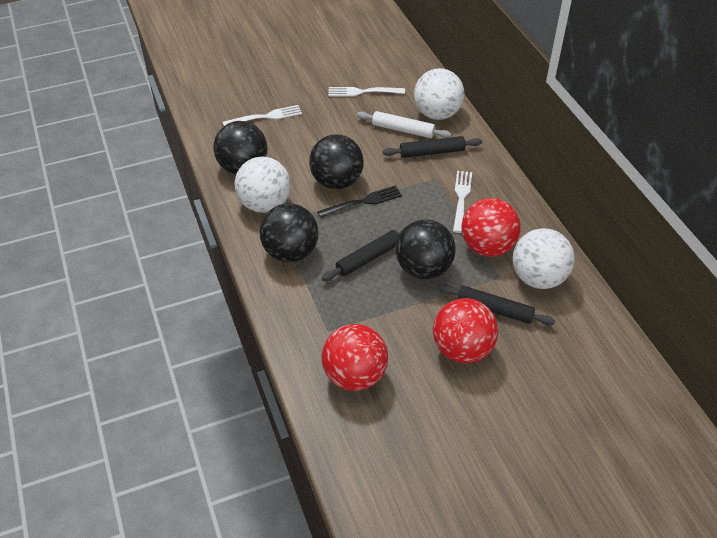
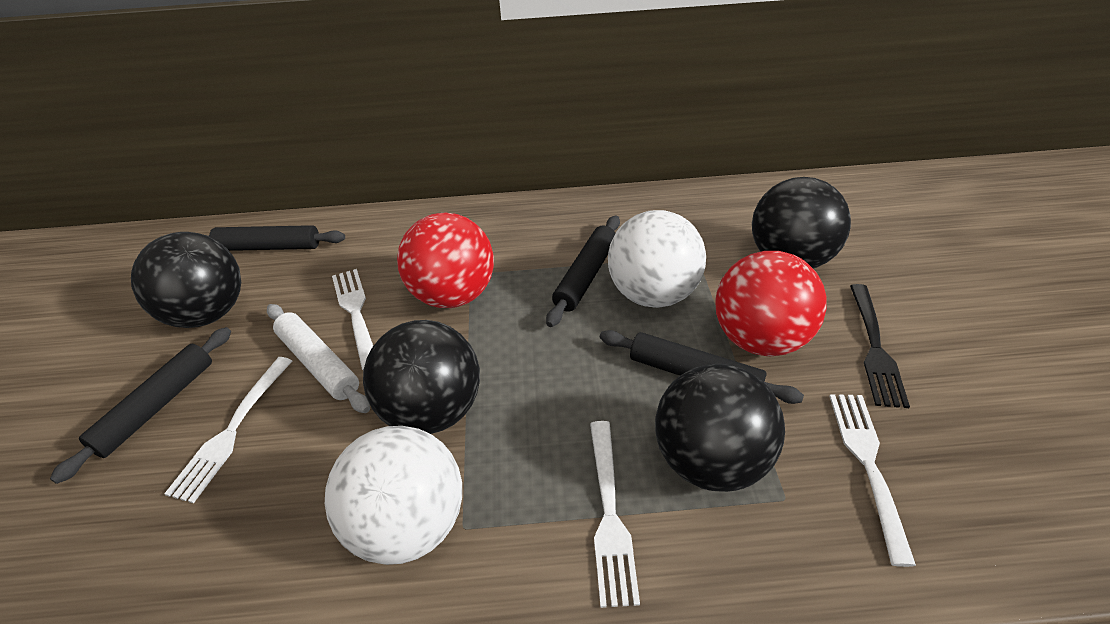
black rolling pin: 3 -> 4
red ball: 3 -> 2
white ball: 3 -> 2
white fork: 3 -> 4

